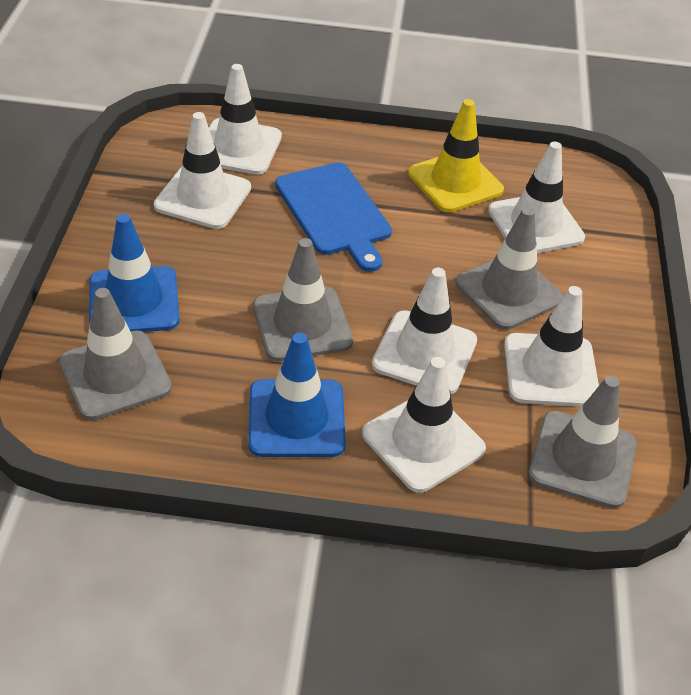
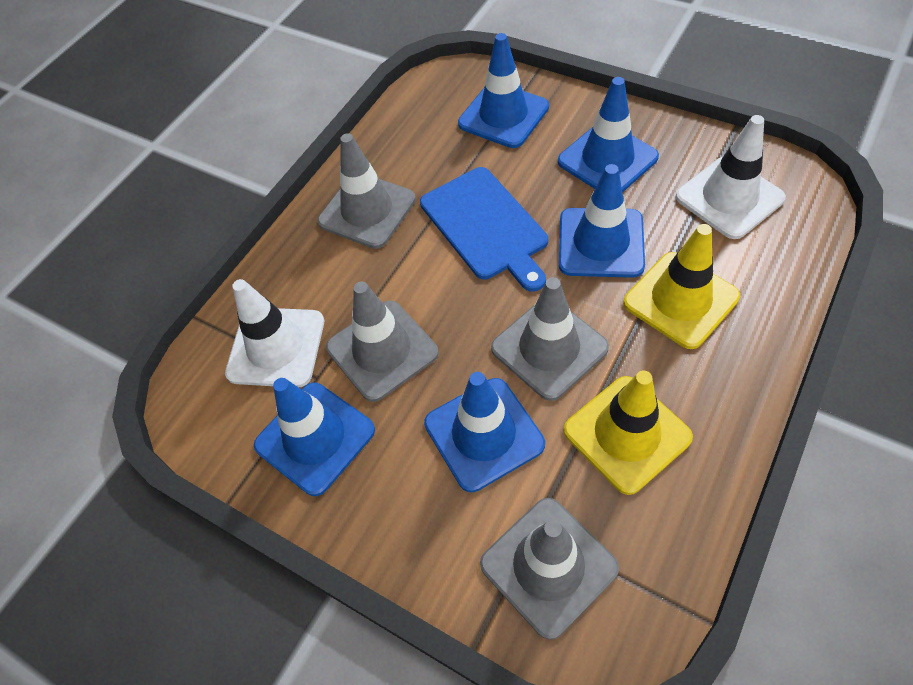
blue traffic cone: 2 -> 5
white traffic cone: 6 -> 2
yellow traffic cone: 1 -> 2

